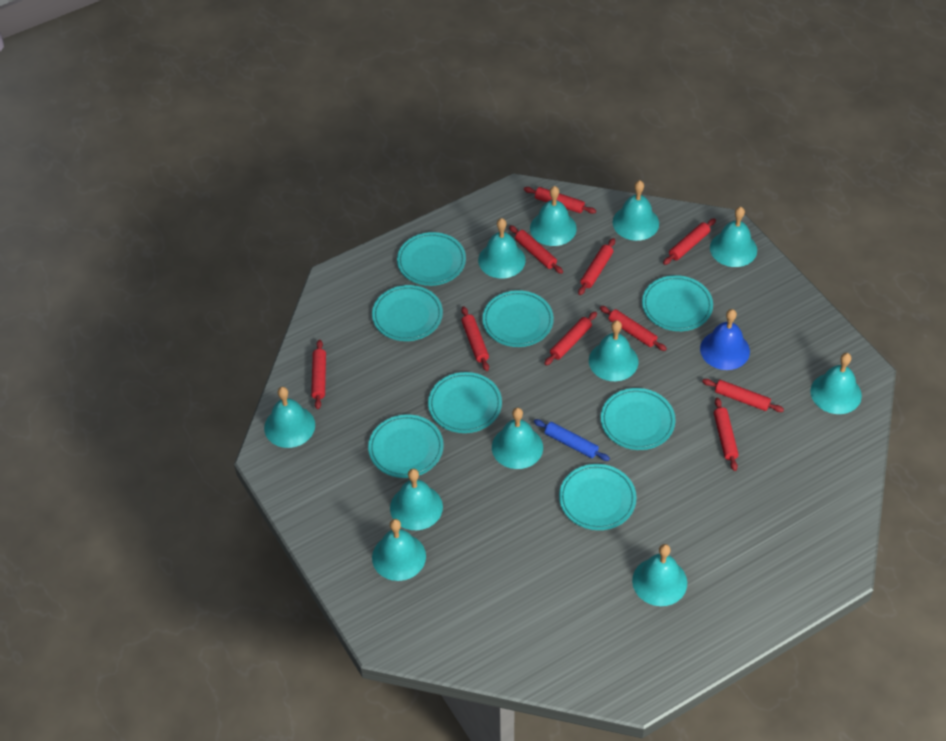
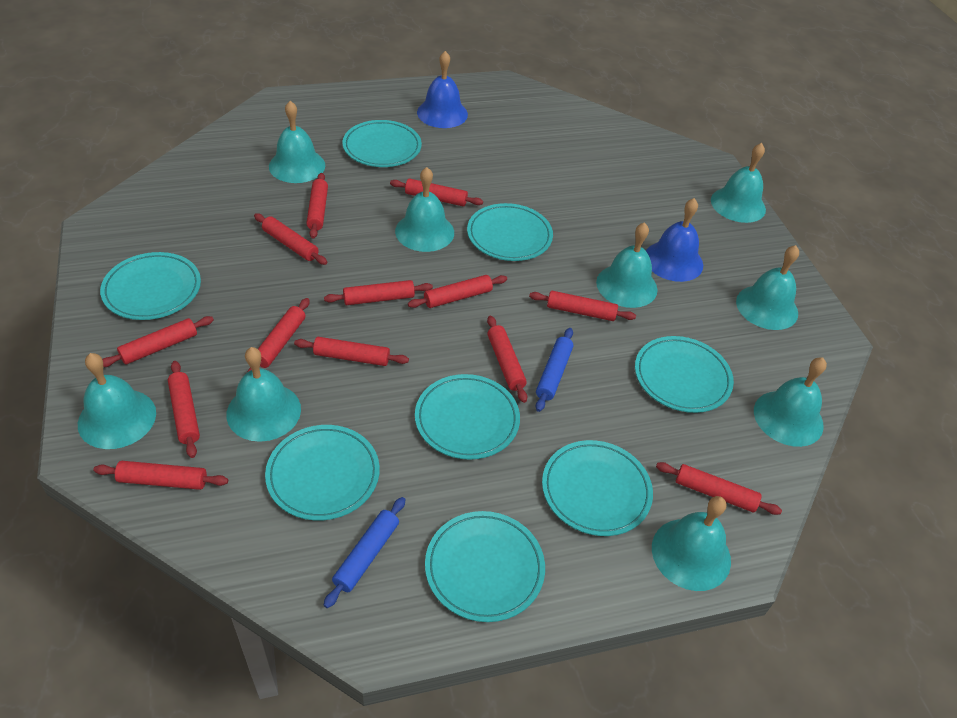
blue bell: 1 -> 2
blue rolling pin: 1 -> 2
red rolling pin: 10 -> 13
turquoise bell: 11 -> 9

